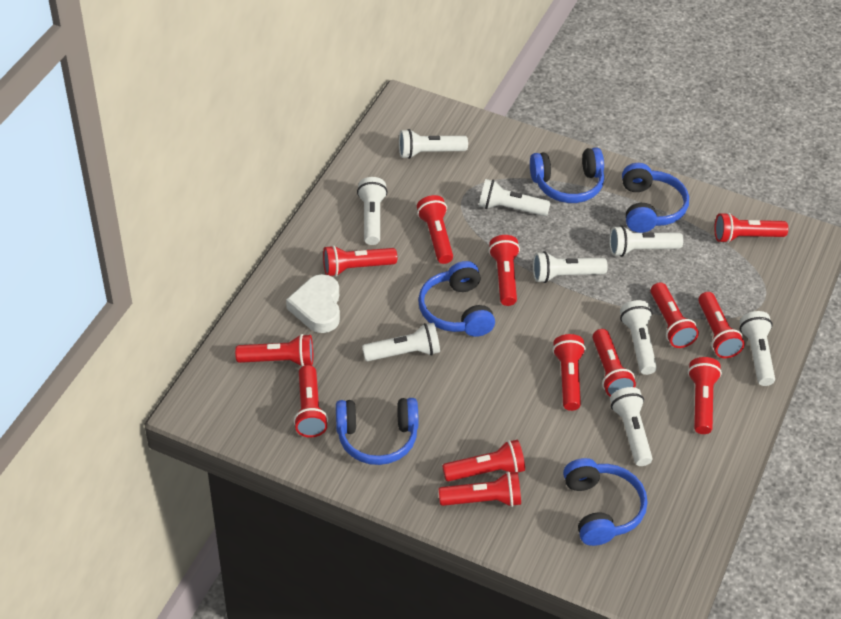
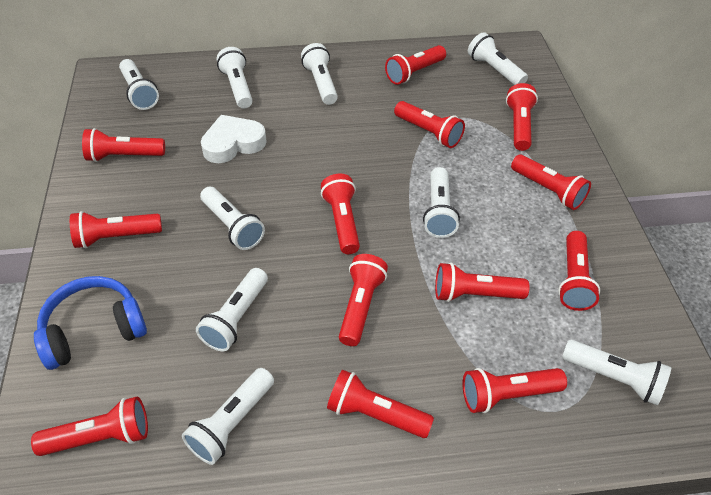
blue headphones: 5 -> 1

